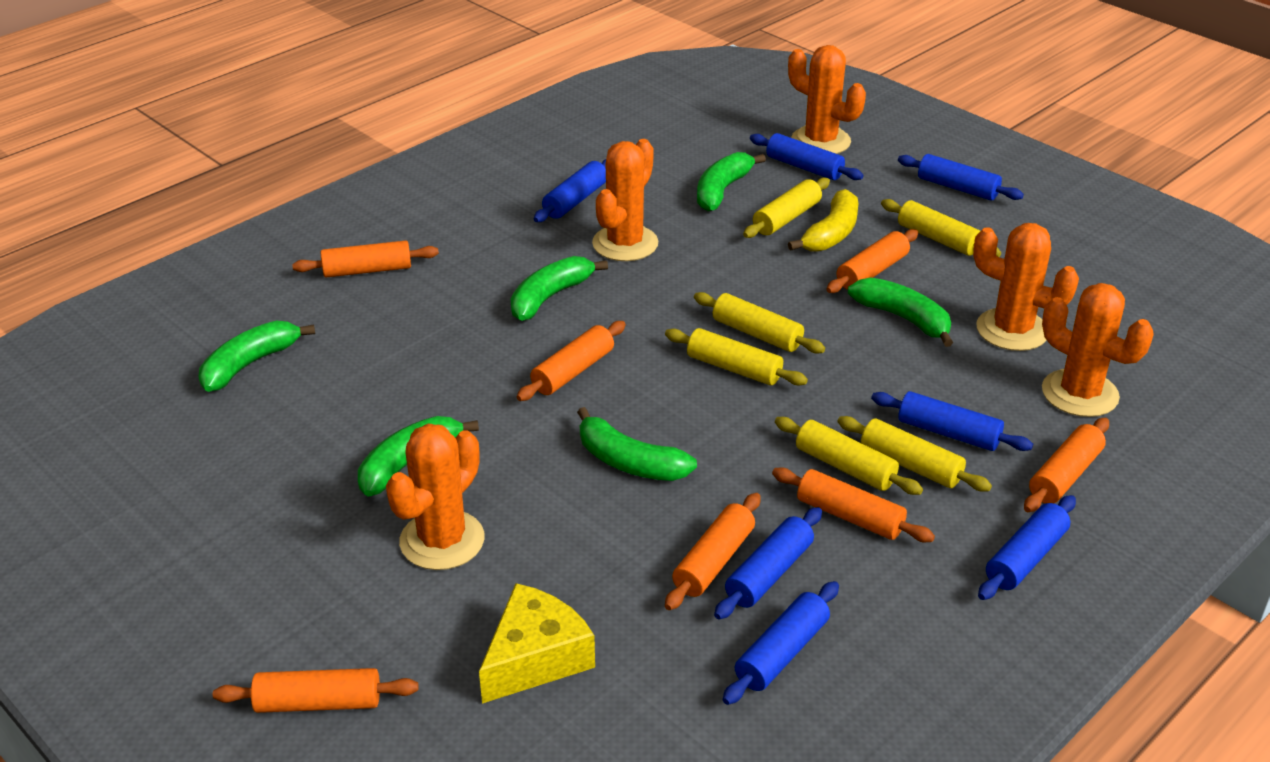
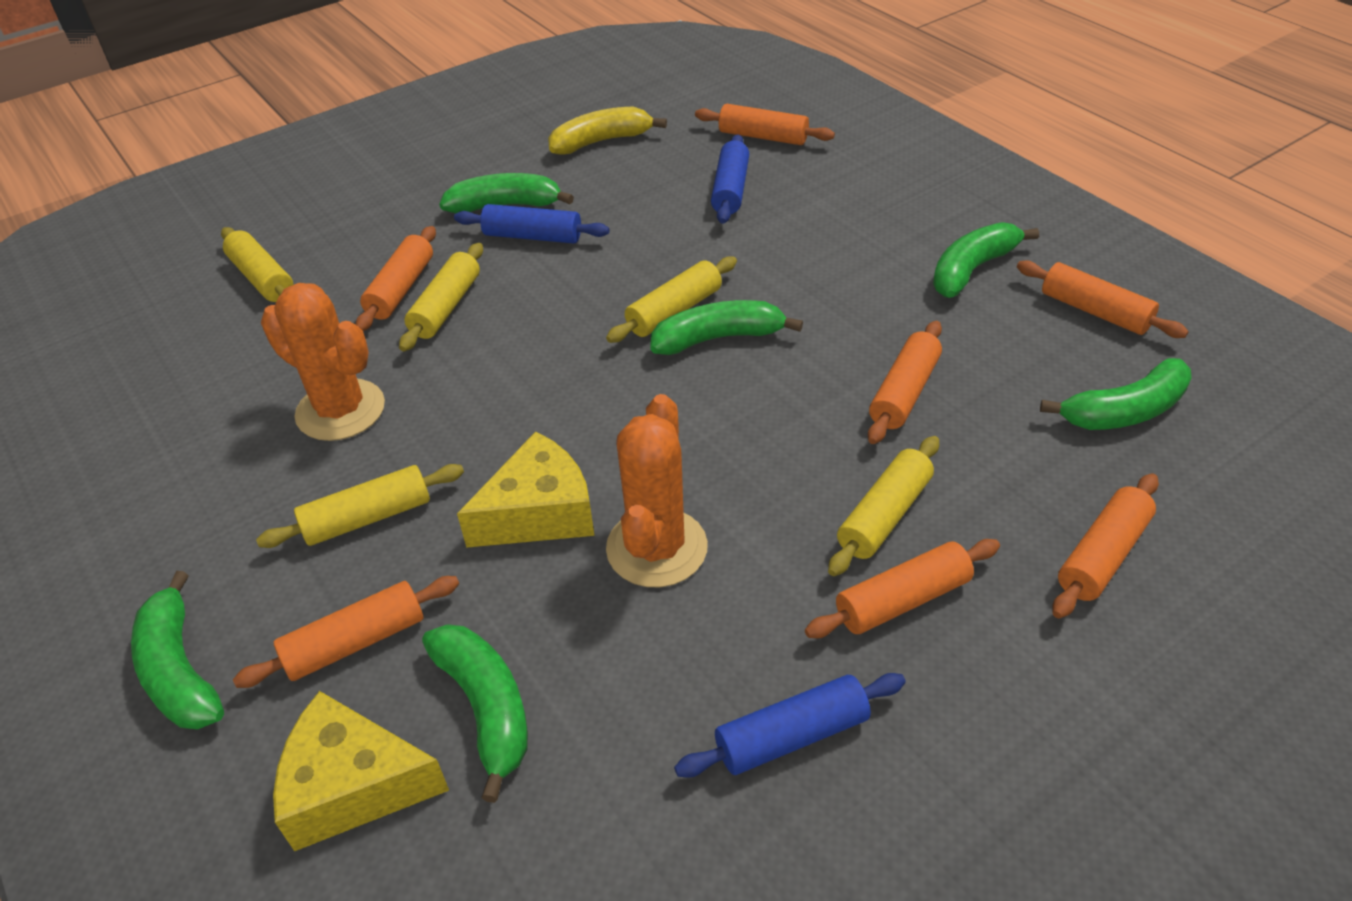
blue rolling pin: 7 -> 3
orange cactus: 5 -> 2
yellow cheese: 1 -> 2
yellow rolling pin: 6 -> 5

